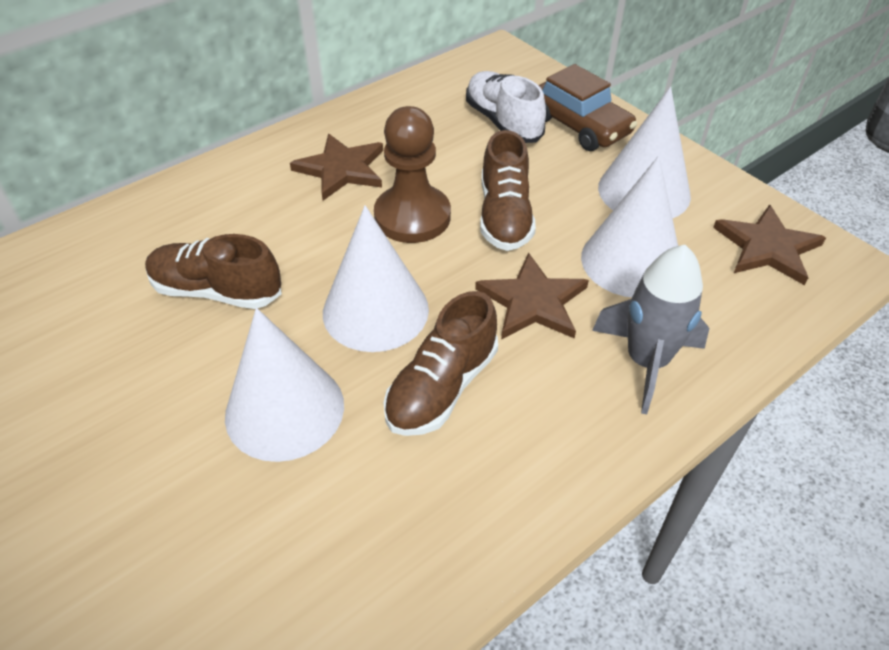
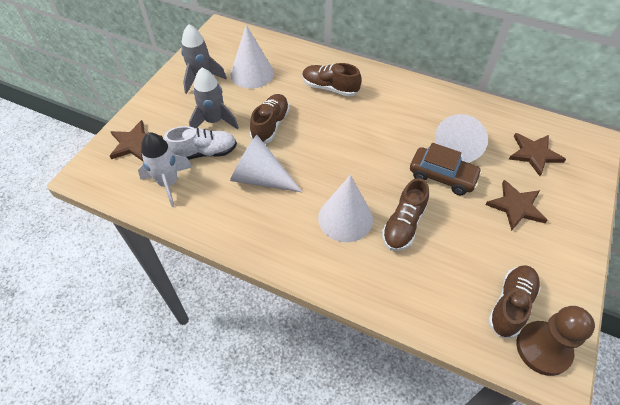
brown shoe: 3 -> 4
grey rocket: 1 -> 2
white rocket: 0 -> 1

